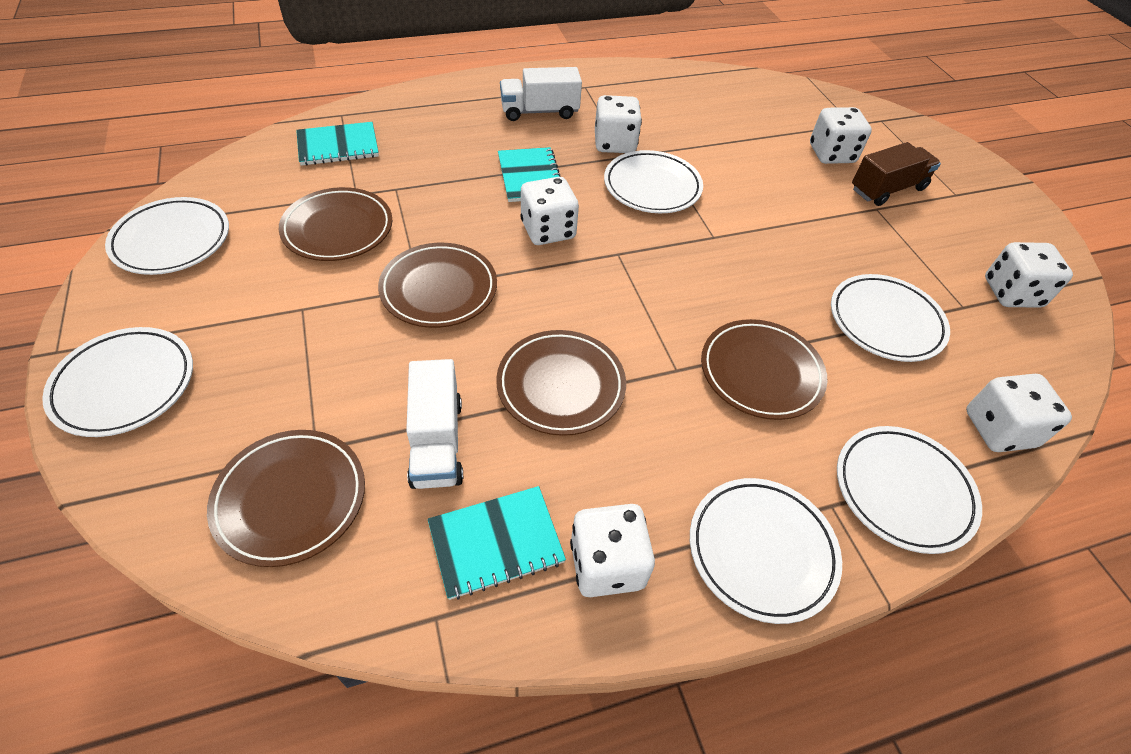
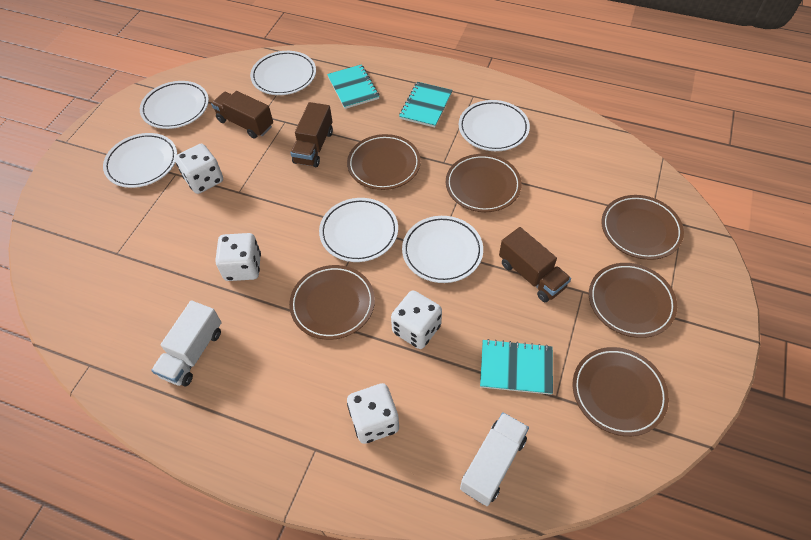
brown plate: 5 -> 6
brown truck: 1 -> 3
white dice: 6 -> 4

